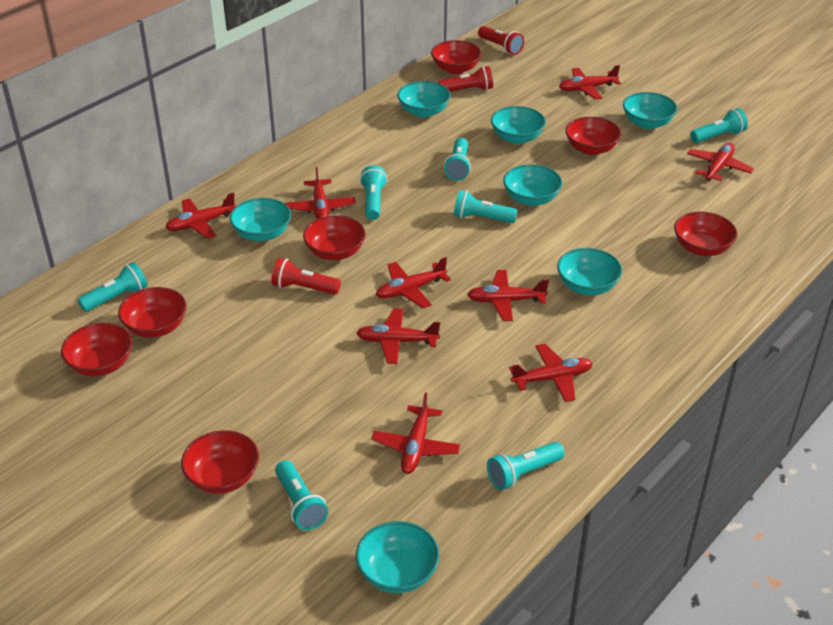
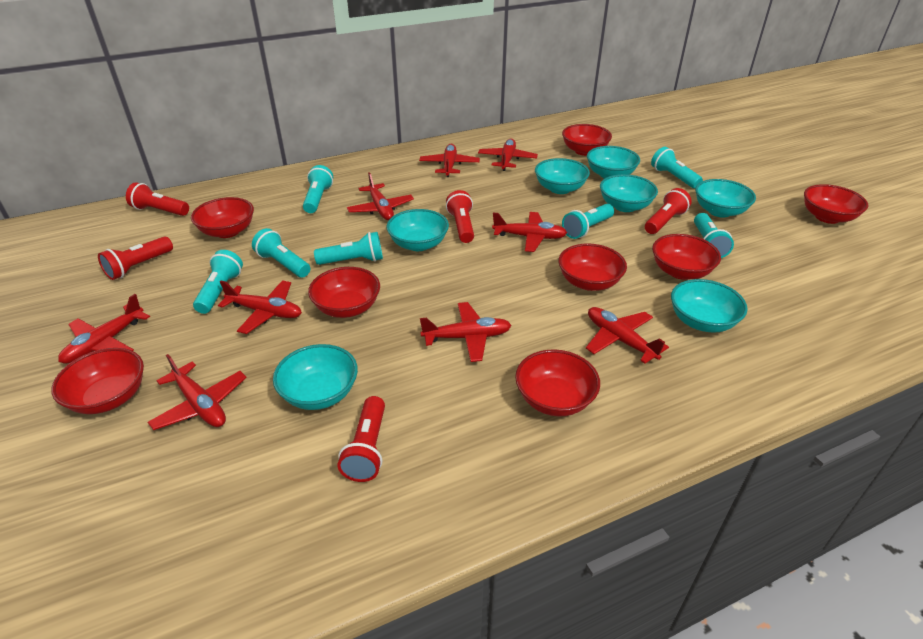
red bowl: 7 -> 8
red flashlight: 3 -> 5

